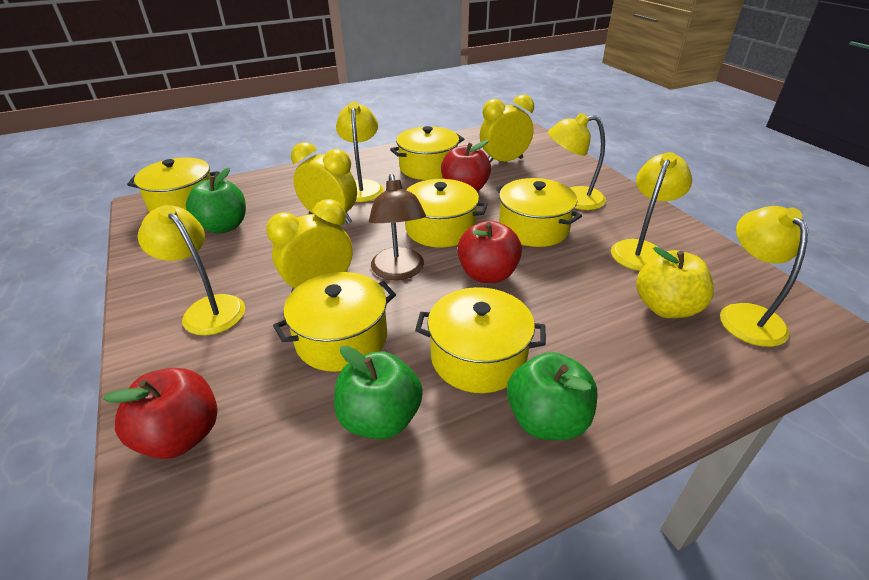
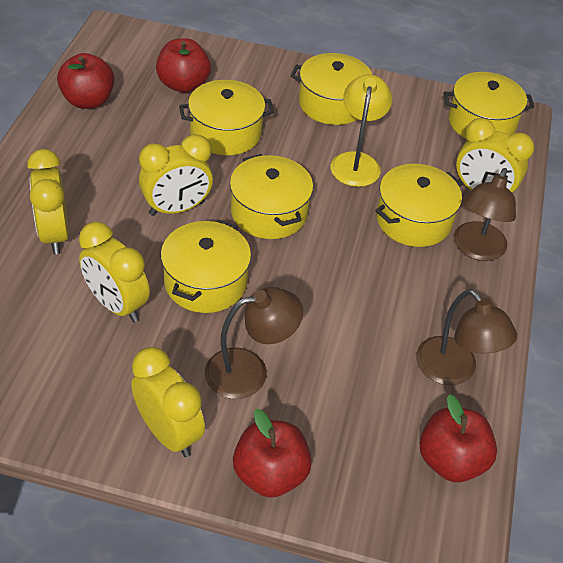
brown lamp: 1 -> 3
green apple: 3 -> 0
red apple: 3 -> 4
yellow apple: 1 -> 0
yellow clock: 3 -> 5
yellow lamp: 5 -> 1

